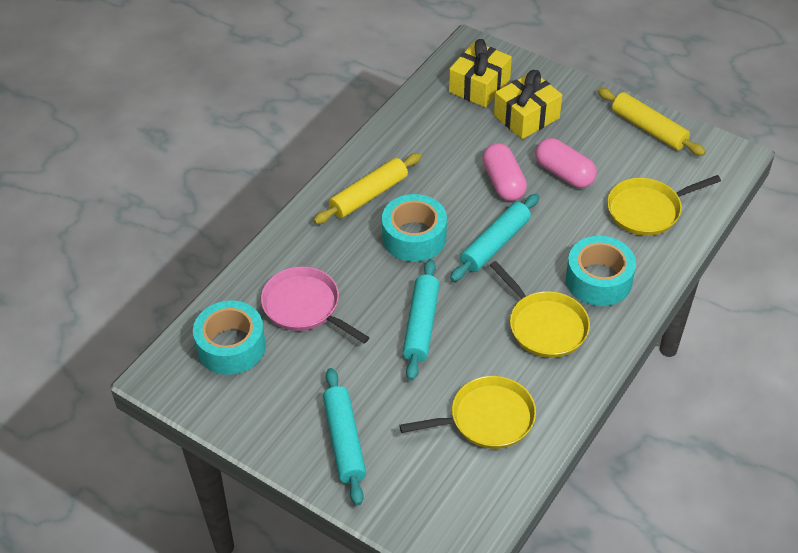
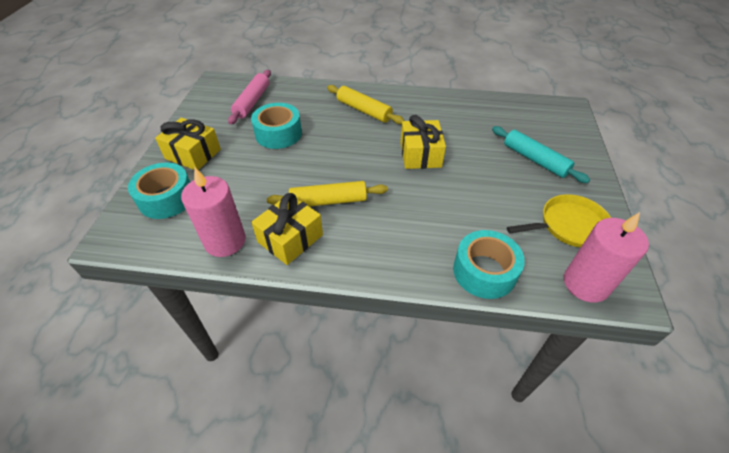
pink candle: 0 -> 2
pink capsule: 2 -> 0
pink pan: 1 -> 0
pink rolling pin: 0 -> 1
turquoise rolling pin: 3 -> 1
yellow gift: 2 -> 3
yellow pan: 3 -> 1

